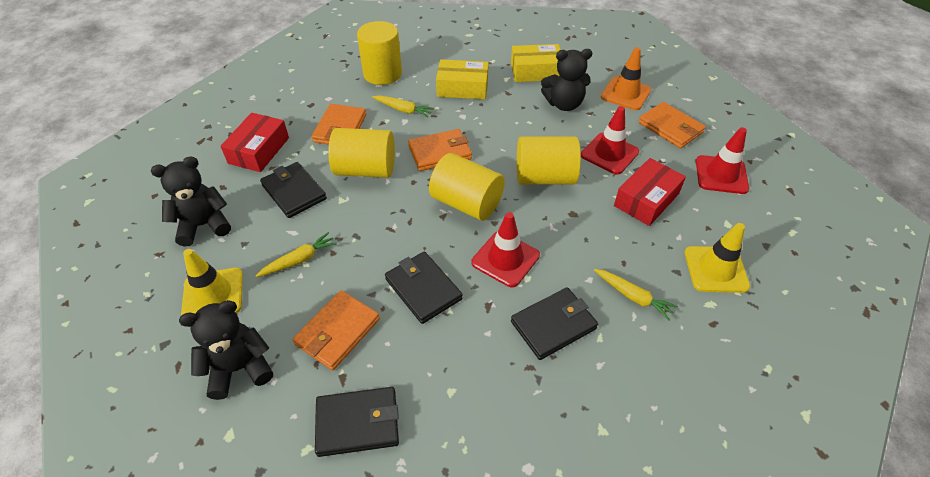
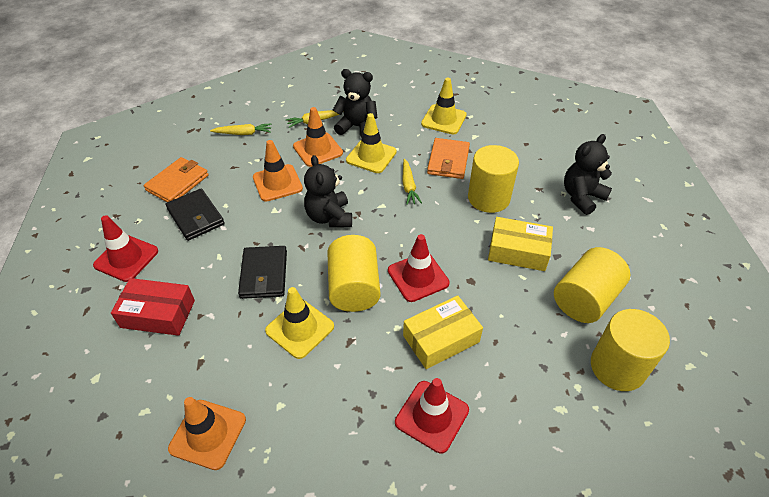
black wallet: 4 -> 2
orange traffic cone: 1 -> 3
orange wallet: 4 -> 2
red box: 2 -> 1
yellow traffic cone: 2 -> 3

